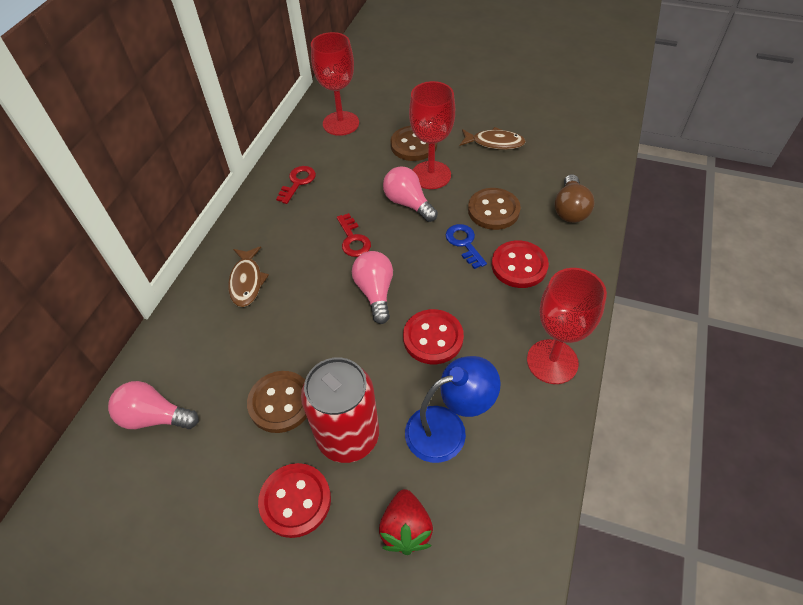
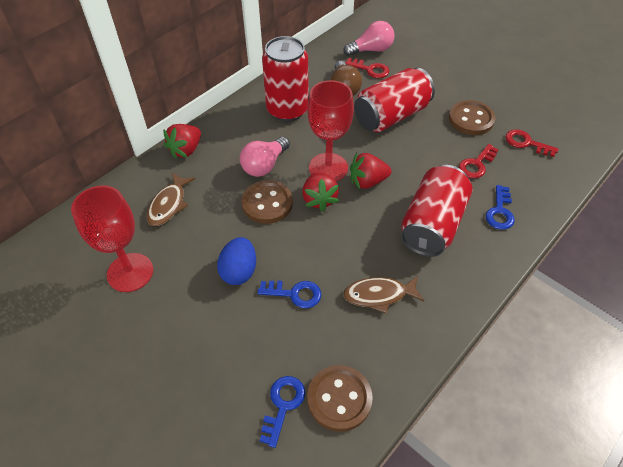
blue egg: 0 -> 1
blue key: 1 -> 3
blue lamp: 1 -> 0
pink light bulb: 3 -> 2
red button: 3 -> 0
red can: 1 -> 3
red goblet: 3 -> 2
red key: 2 -> 3
red strawberry: 1 -> 3

